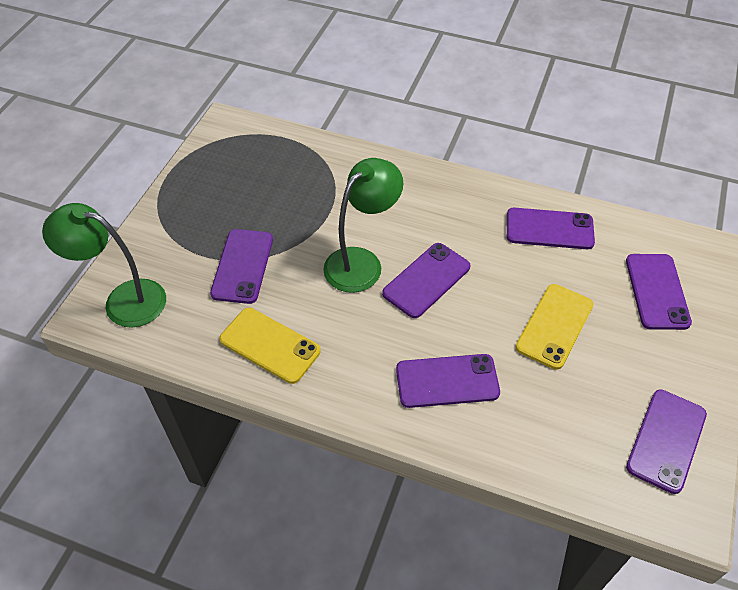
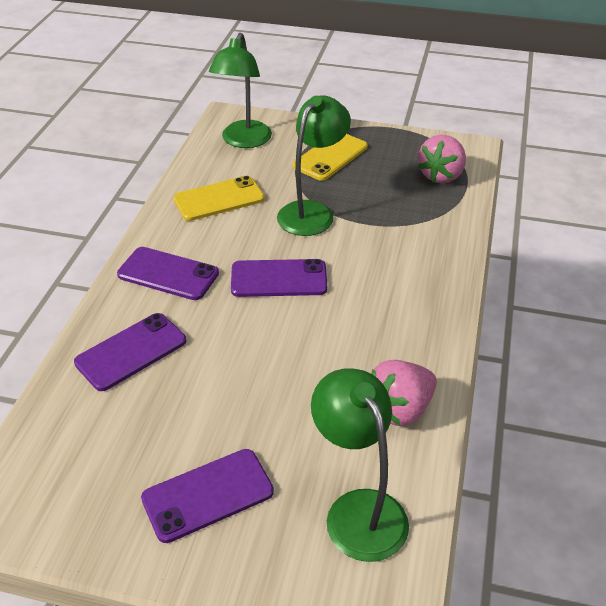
green lamp: 2 -> 3
pink strawberry: 0 -> 2
purple phone: 6 -> 4

